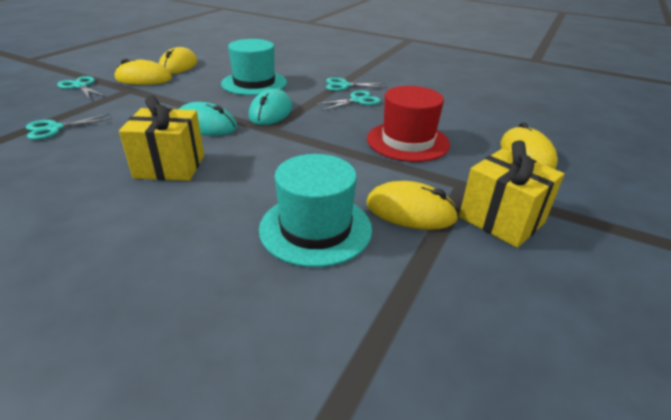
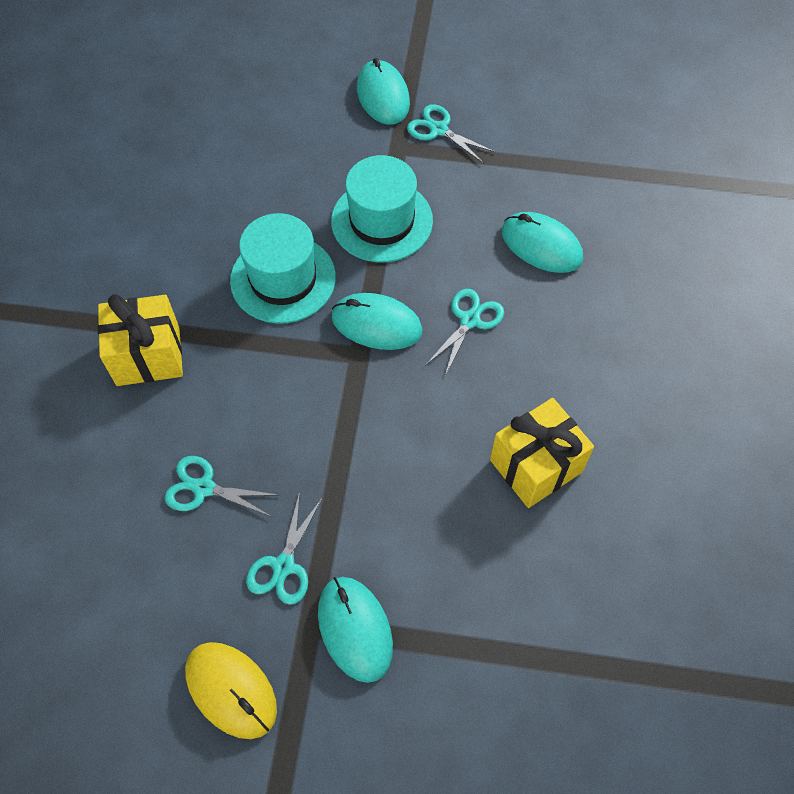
red hat: 1 -> 0
turquoise mouse: 2 -> 4
yellow mouse: 4 -> 1

